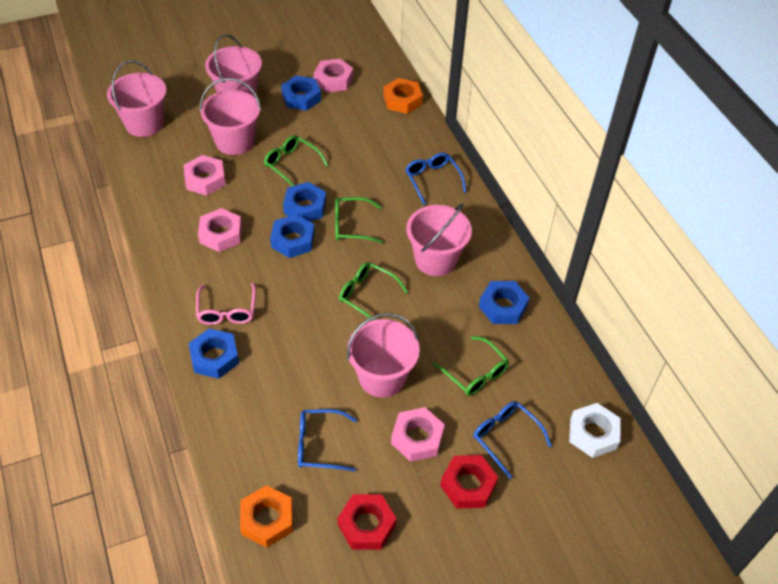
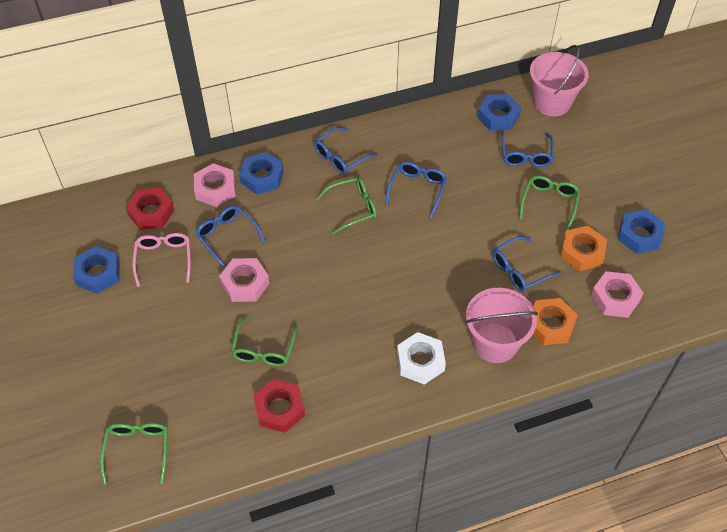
blue glasses: 3 -> 5
blue nut: 5 -> 4
pink bucket: 5 -> 2
pink nut: 4 -> 3

